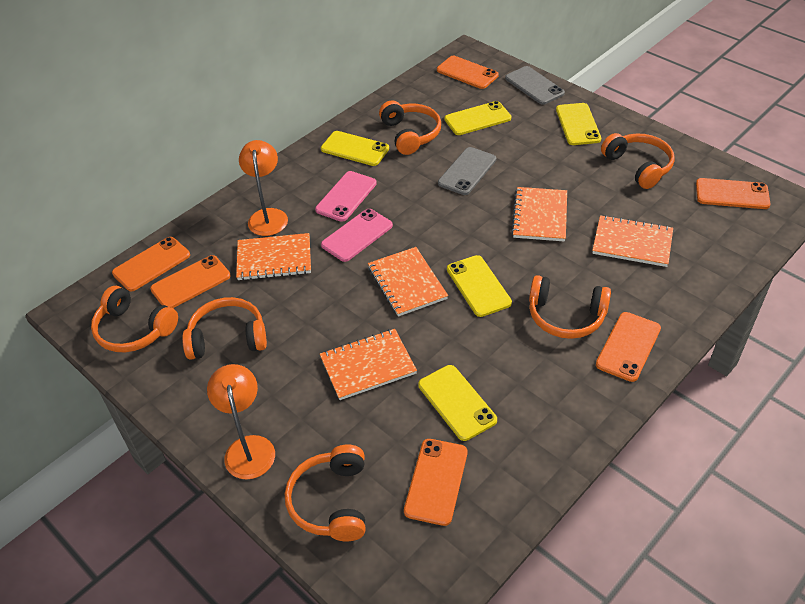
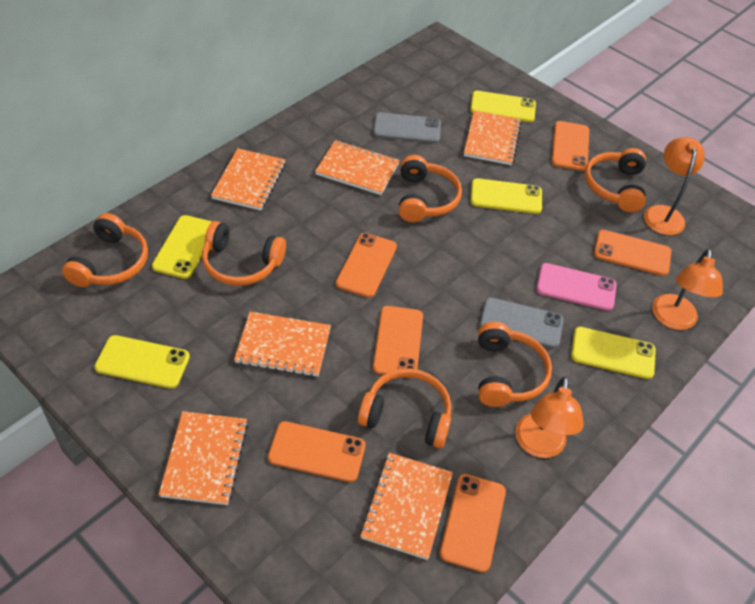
orange lamp: 2 -> 3
orange notebook: 5 -> 6
pink phone: 2 -> 1

